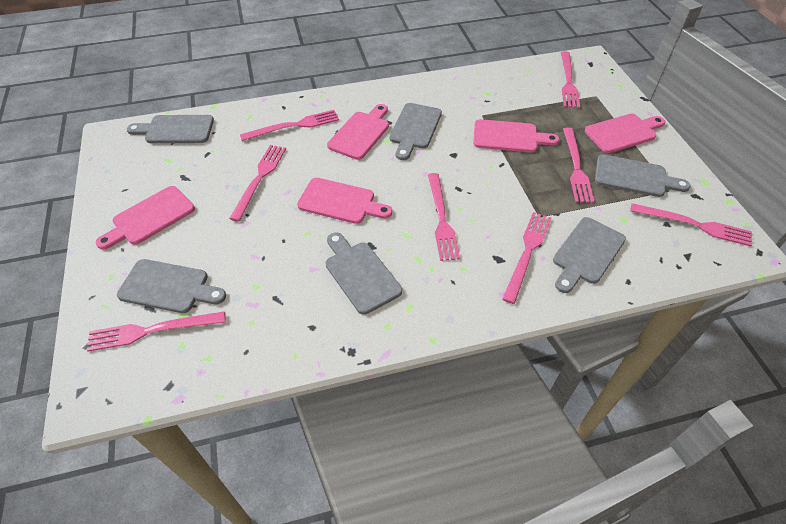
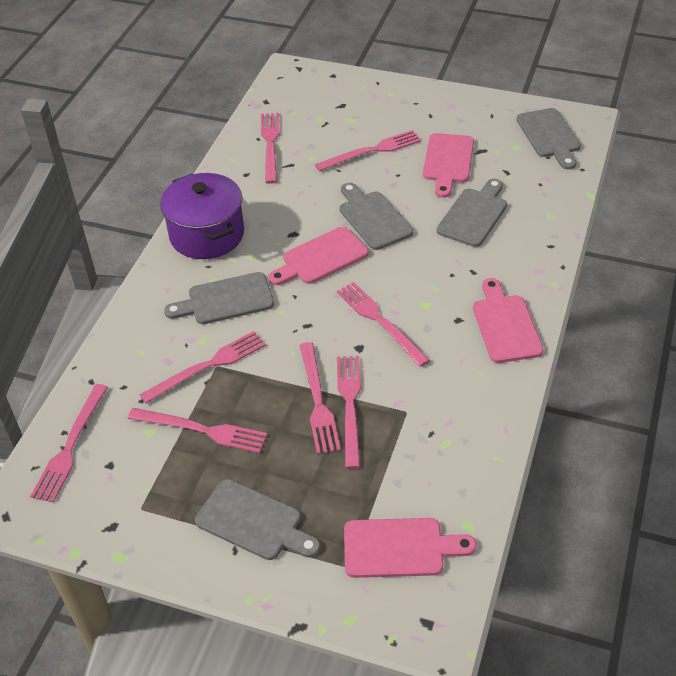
grey cutting board: 6 -> 5
pink cutting board: 5 -> 4
purple pot: 0 -> 1

